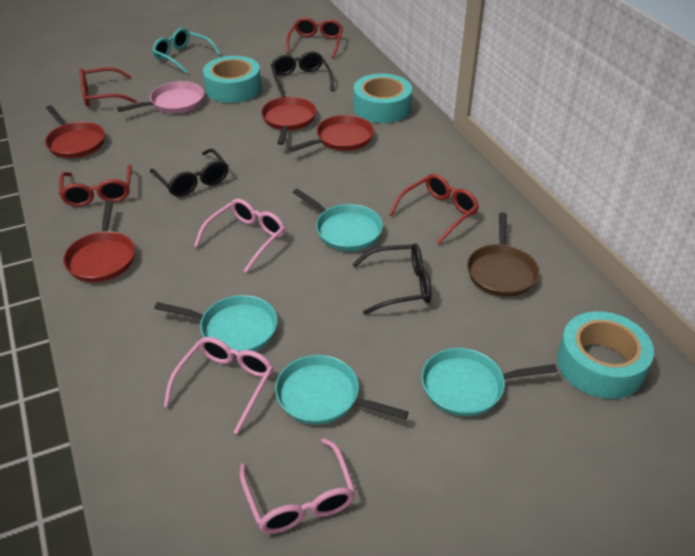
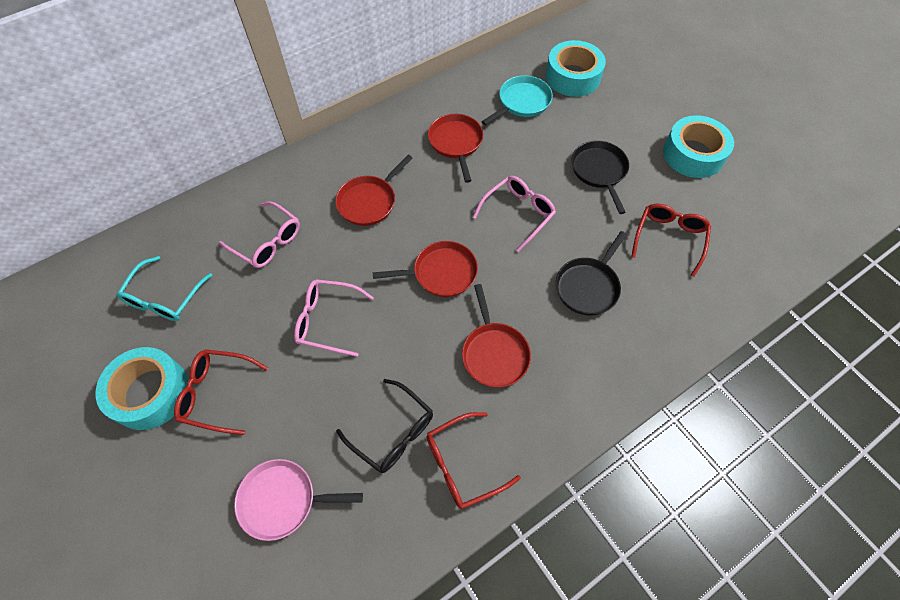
black glasses: 3 -> 1
black pan: 0 -> 2
brown pan: 1 -> 0
red glasses: 4 -> 3
turquoise pan: 4 -> 1

